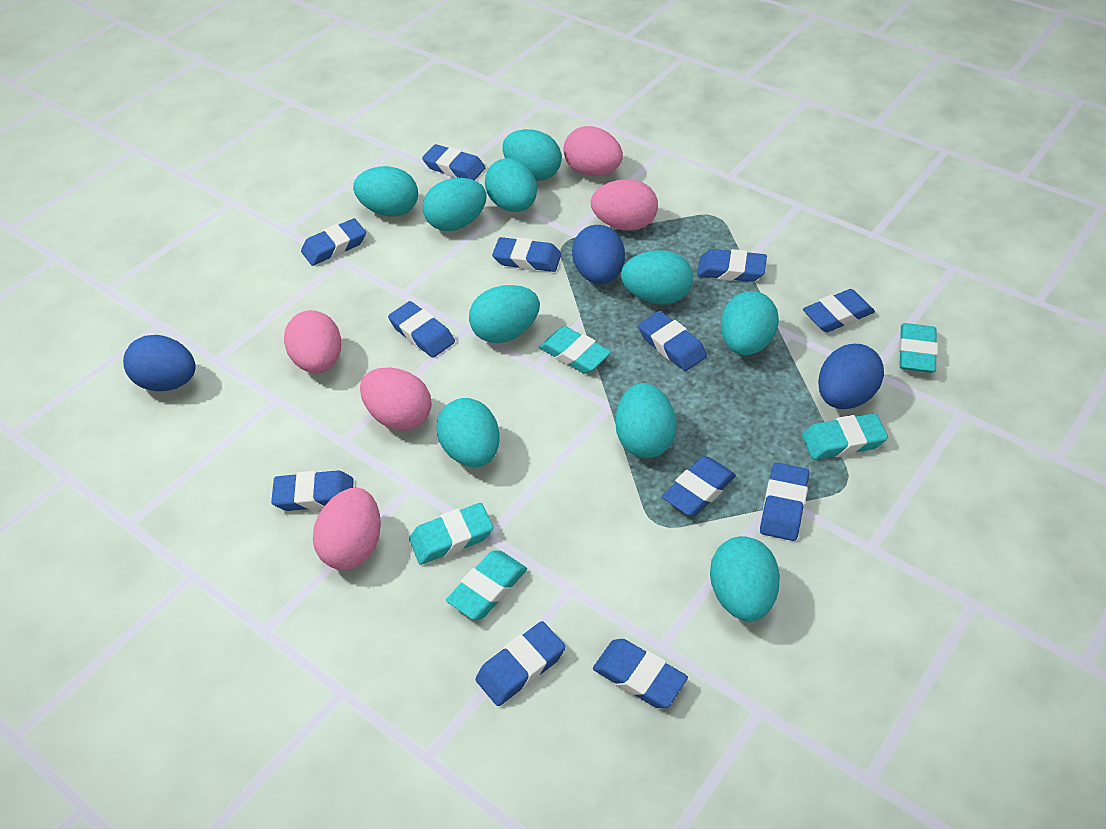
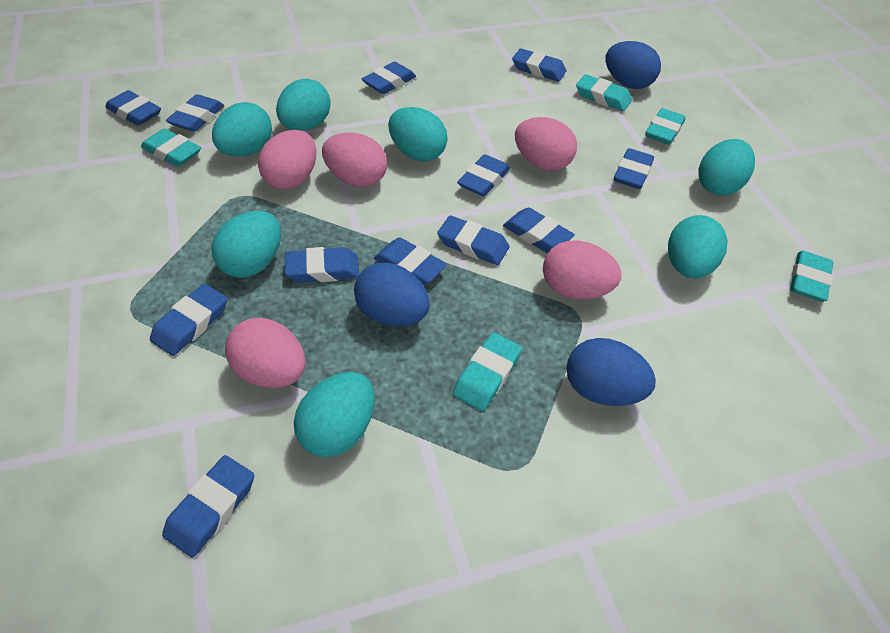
turquoise egg: 10 -> 7

